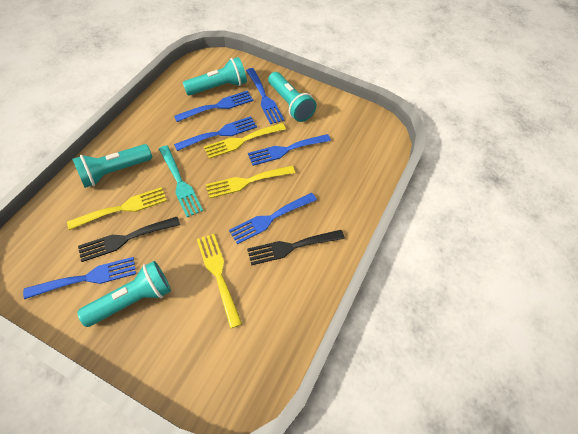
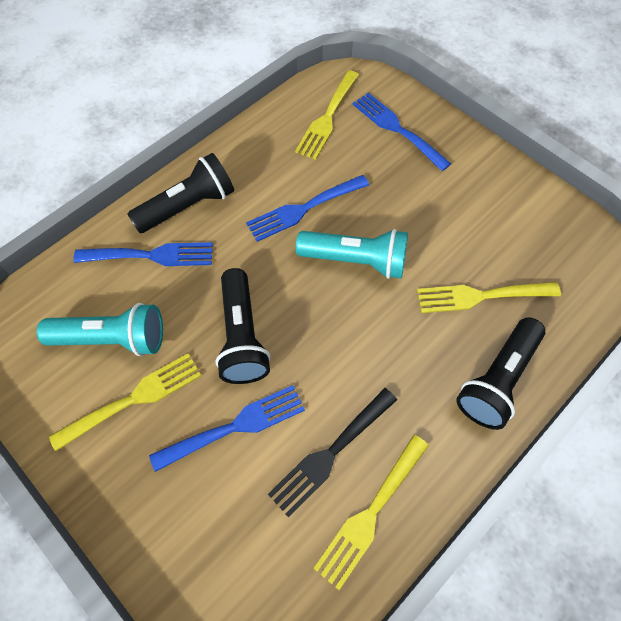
black flashlight: 0 -> 3
black fork: 2 -> 1
blue fork: 6 -> 4
turquoise flashlight: 4 -> 2
turquoise fork: 1 -> 0

